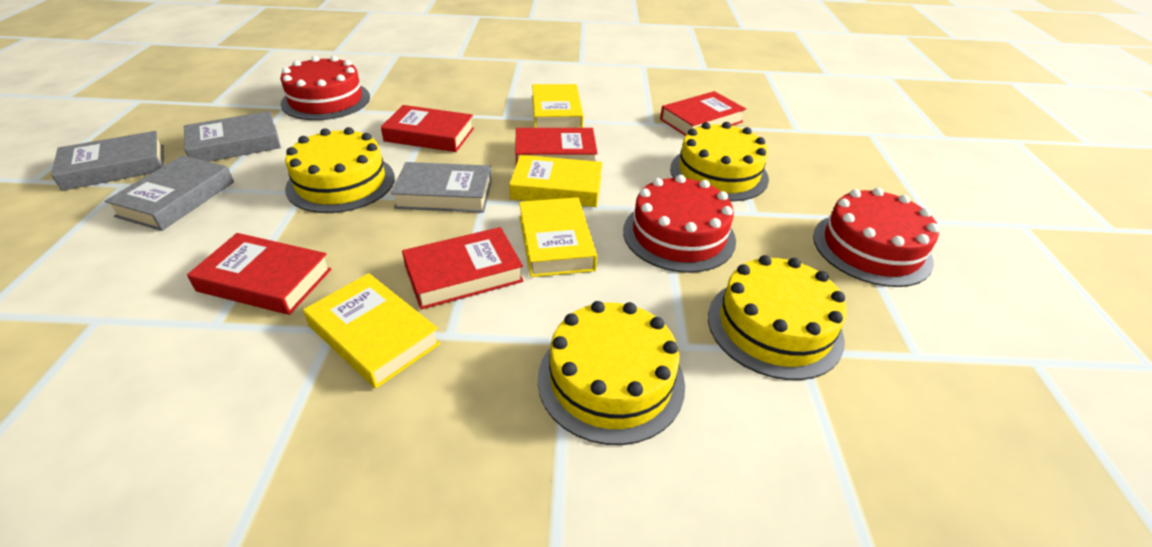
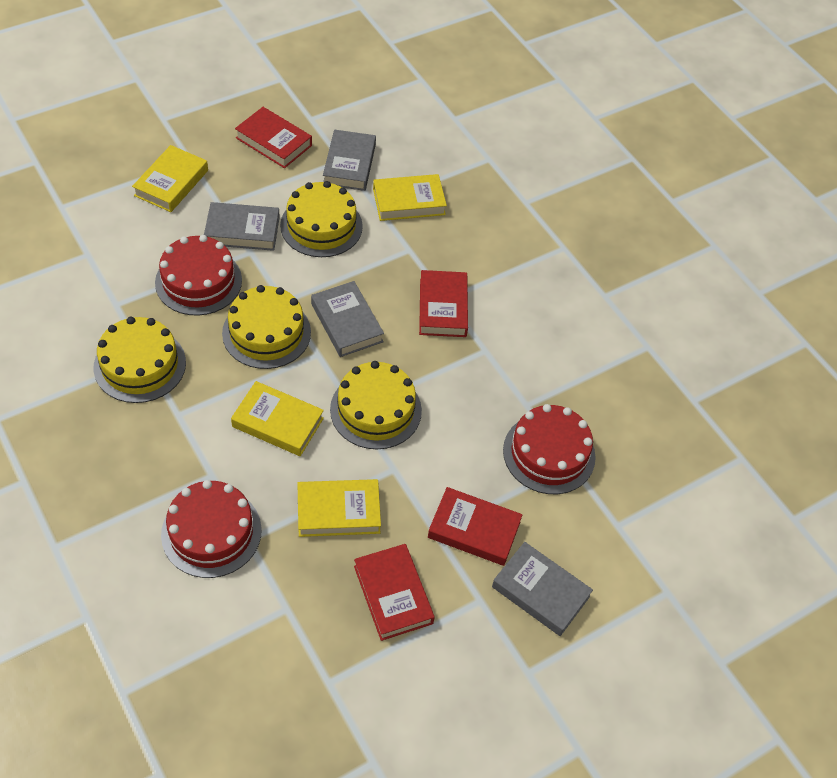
red book: 5 -> 4

